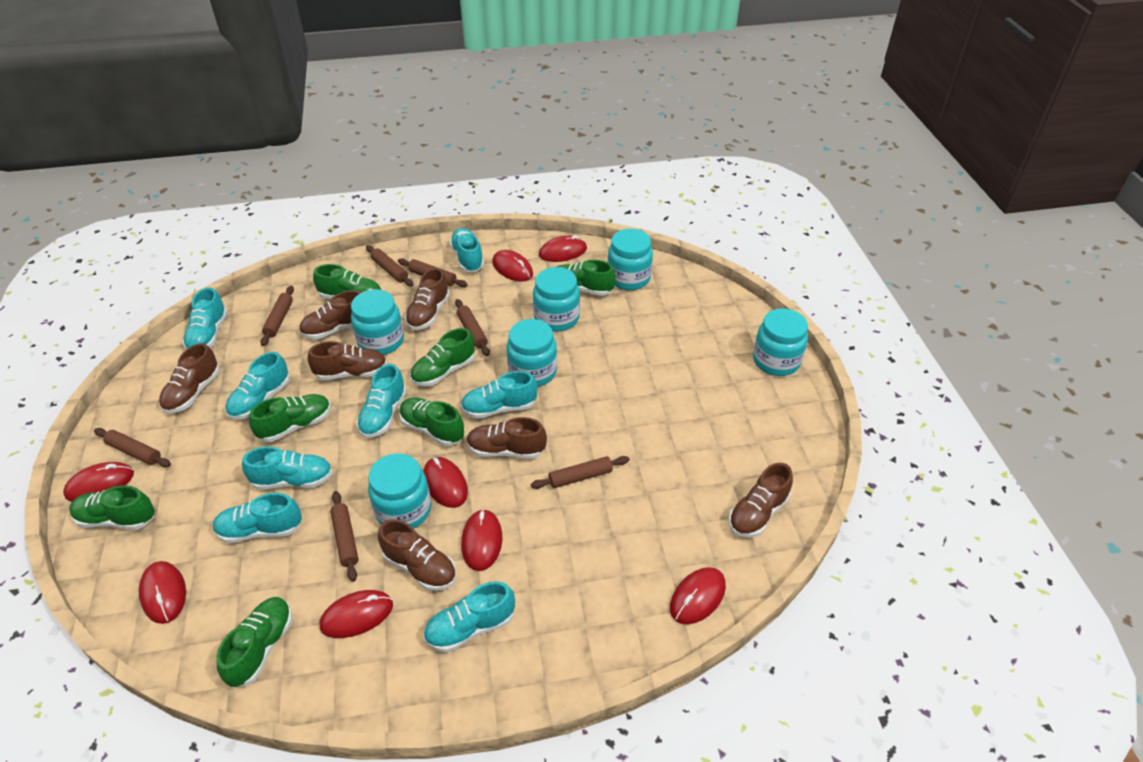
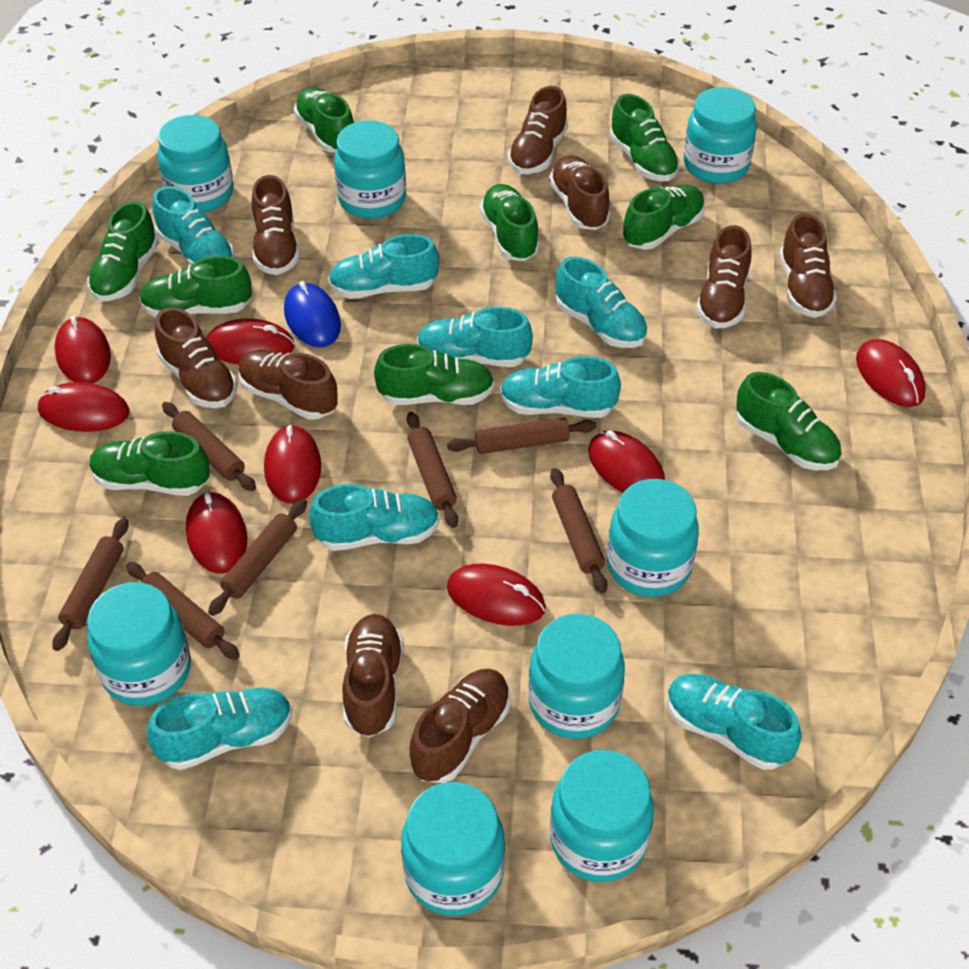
blue mouse: 0 -> 1
brown shoe: 7 -> 9
green shoe: 7 -> 9
turquoise jar: 6 -> 8

